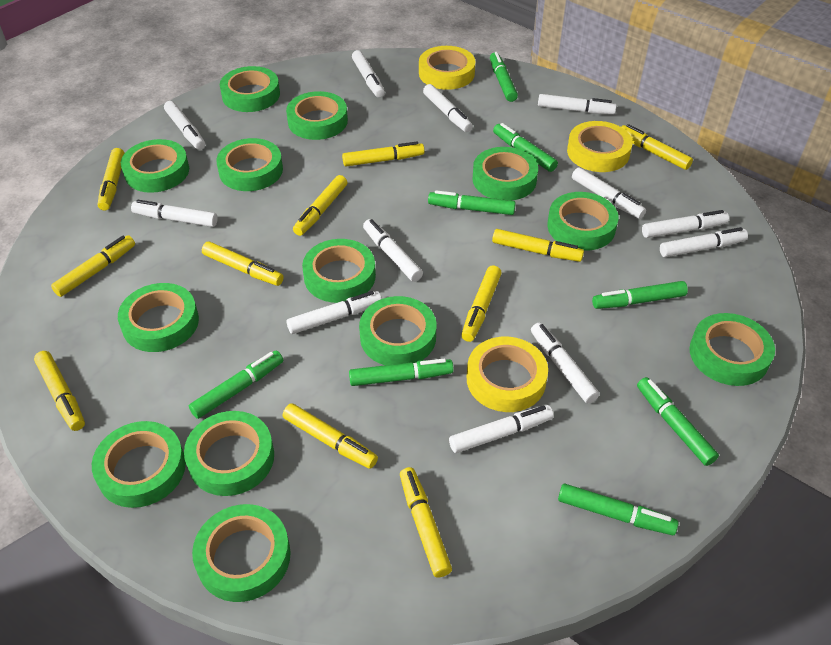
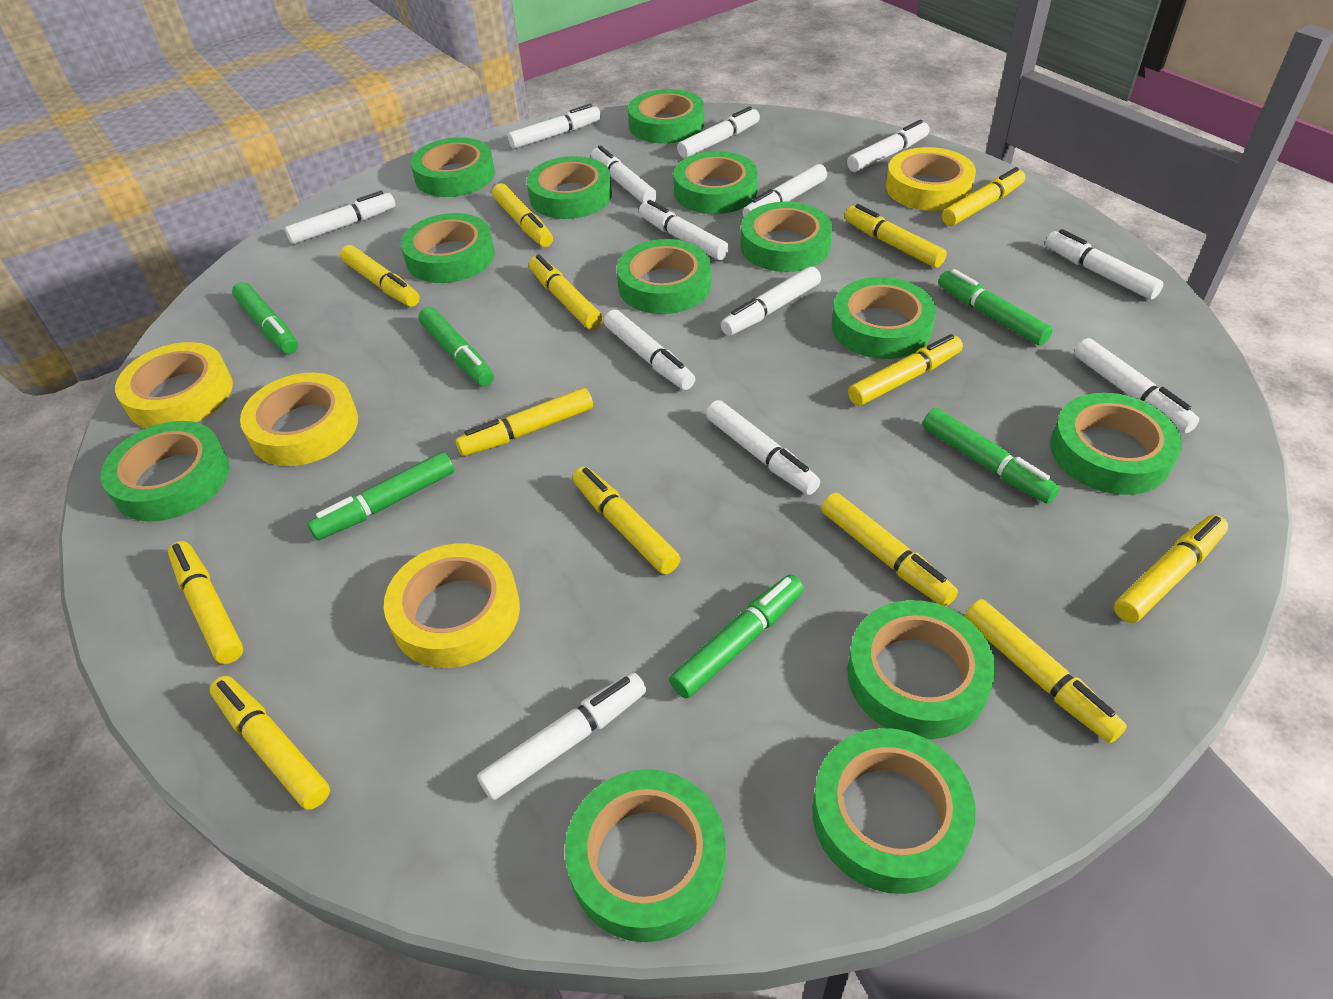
green marker: 8 -> 6
white marker: 12 -> 13
yellow marker: 11 -> 13
yellow tape: 3 -> 4

